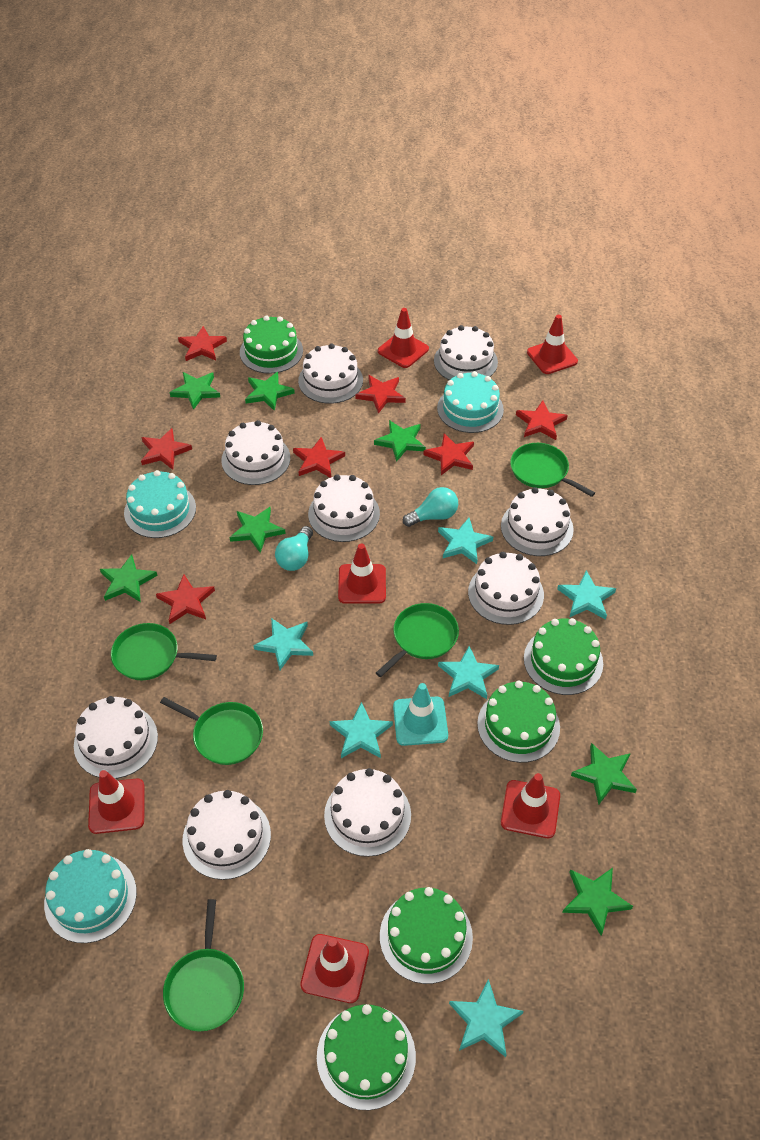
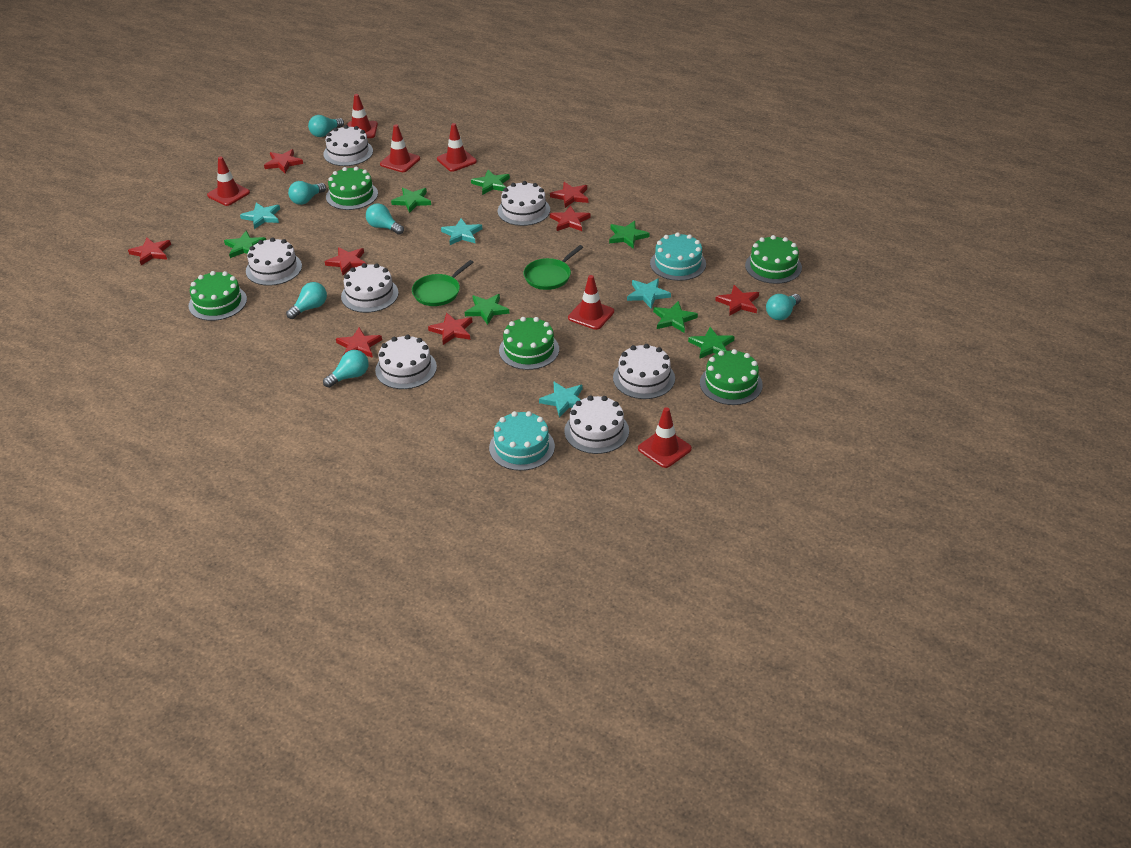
green pan: 5 -> 2
red star: 7 -> 8
turquoise cake: 3 -> 2
turquoise light bulb: 2 -> 6
turquoise star: 6 -> 4
turquoise traffic cone: 1 -> 0
white cake: 9 -> 7

